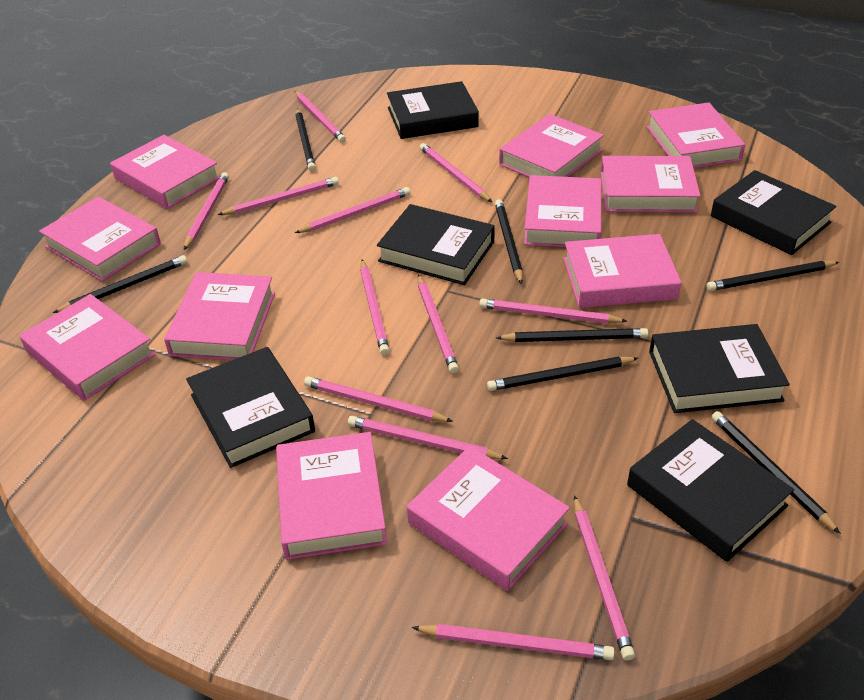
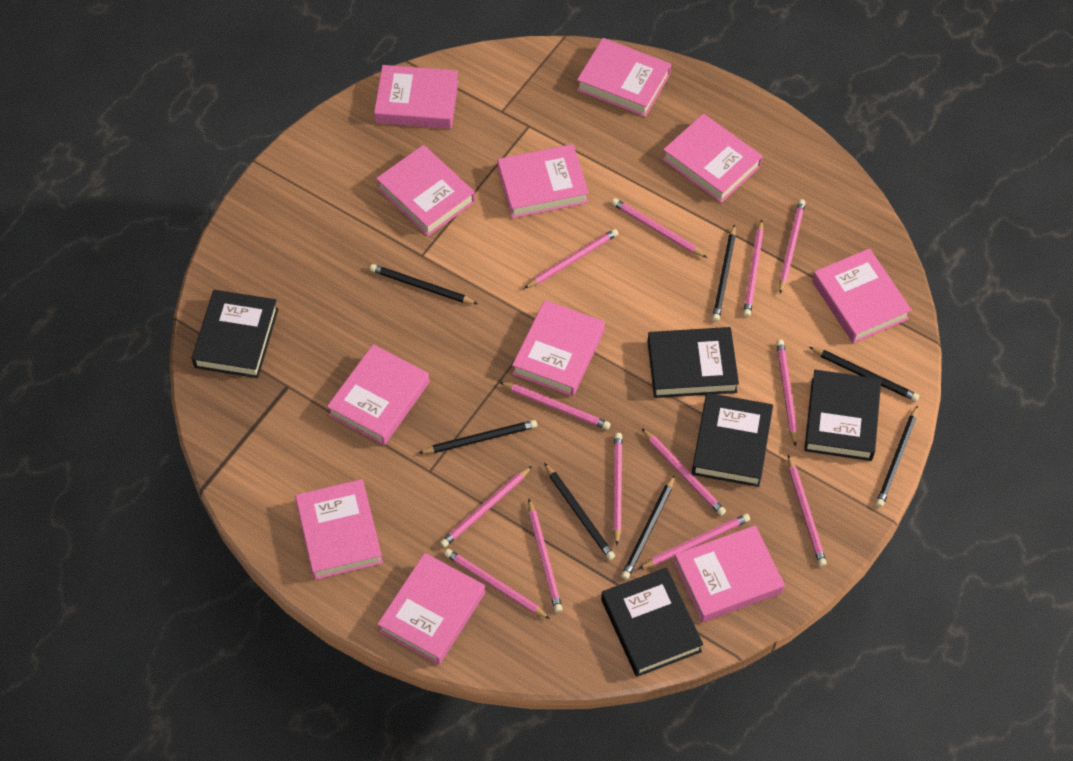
black book: 6 -> 5
pink pencil: 12 -> 13

